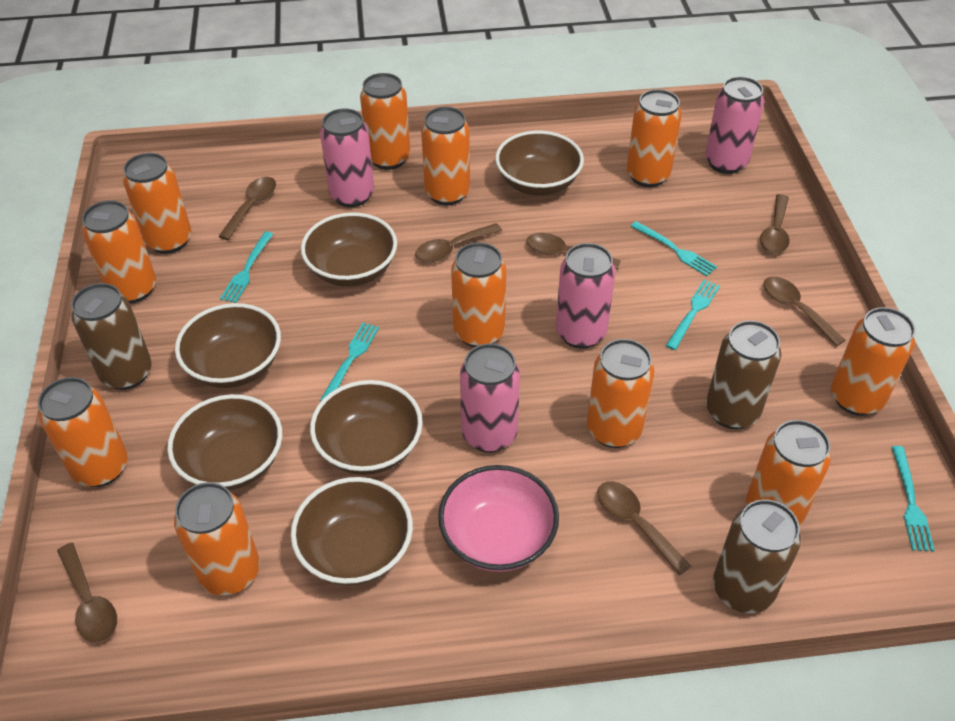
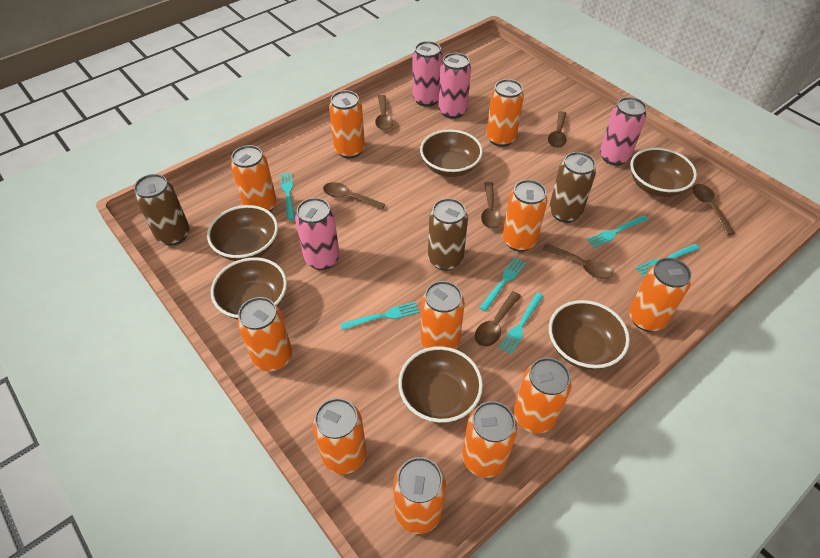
pink bowl: 1 -> 0
turquoise fork: 5 -> 6

